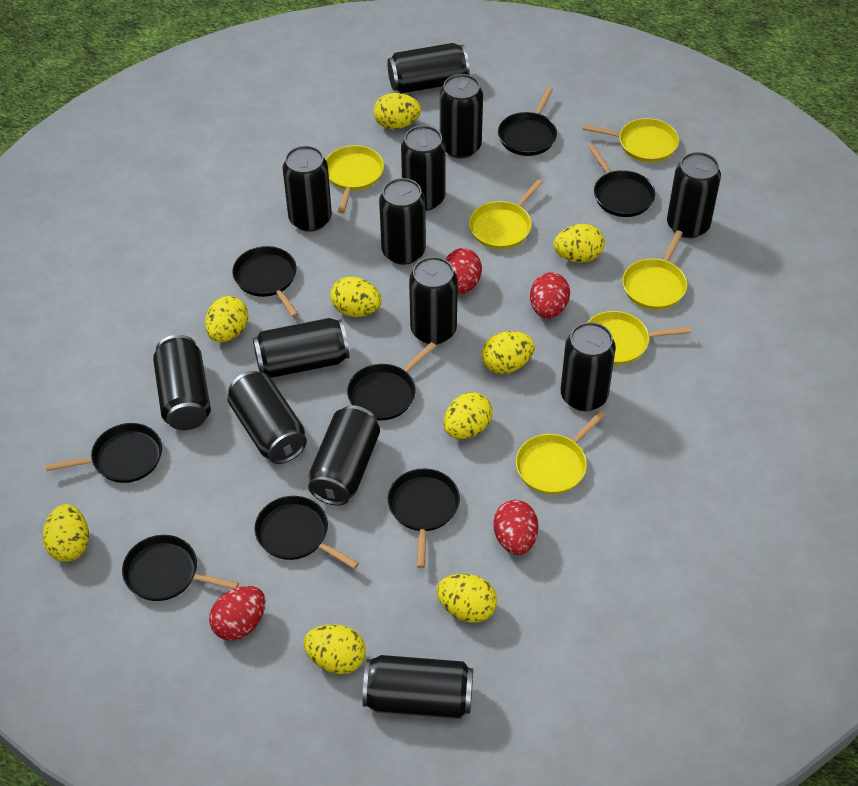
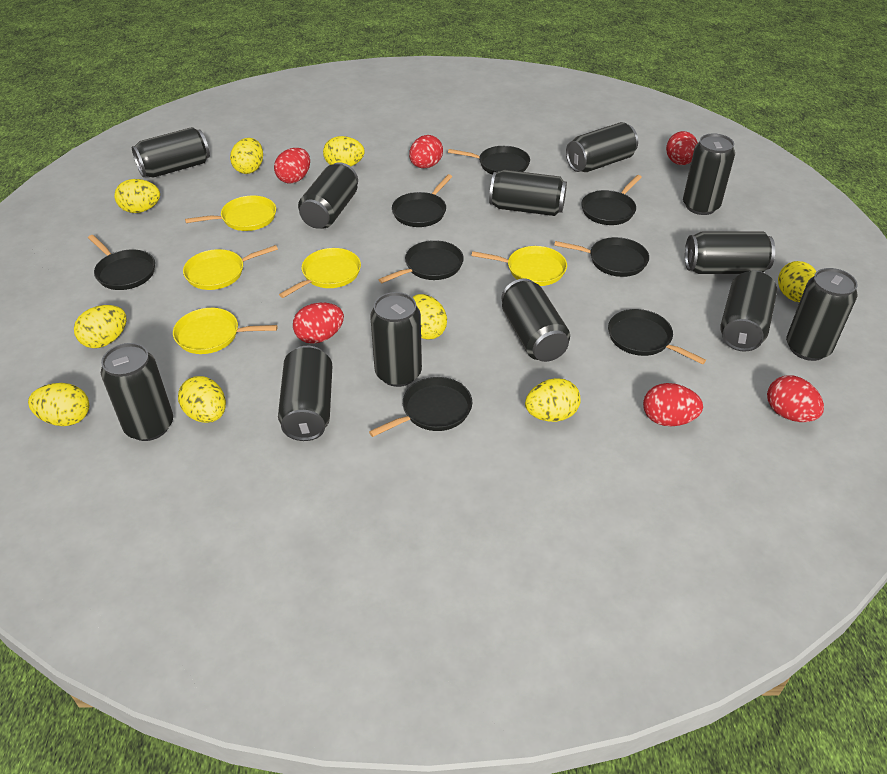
black can: 13 -> 12
red egg: 4 -> 6
yellow pan: 6 -> 5

